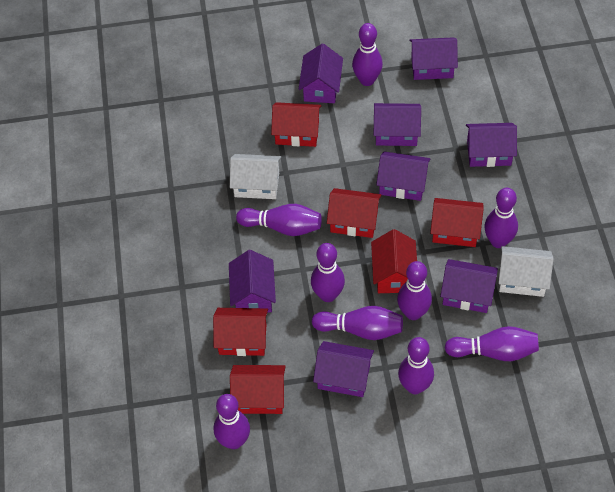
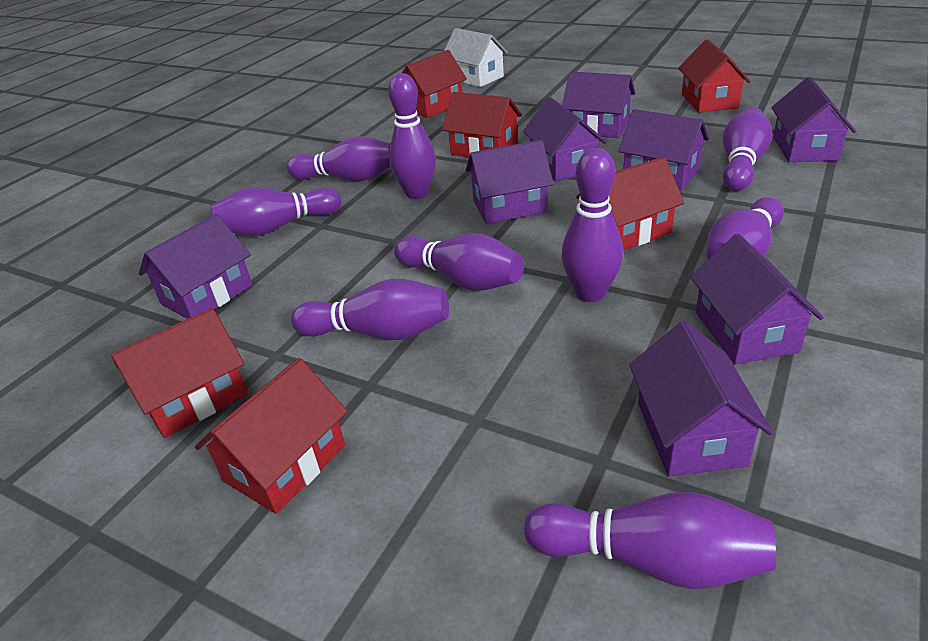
white house: 2 -> 1

